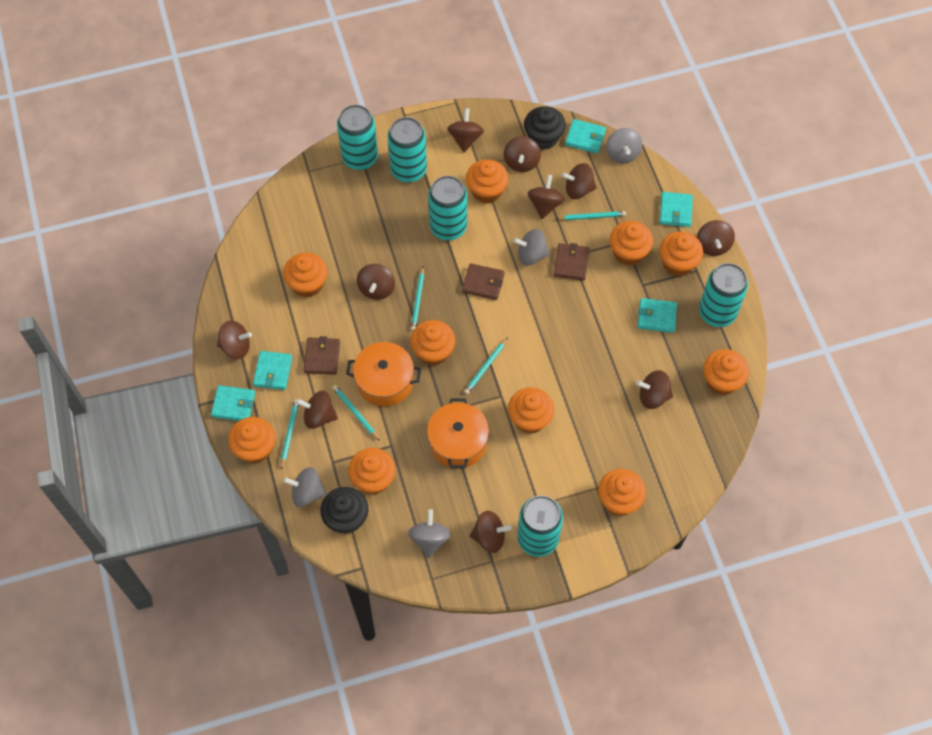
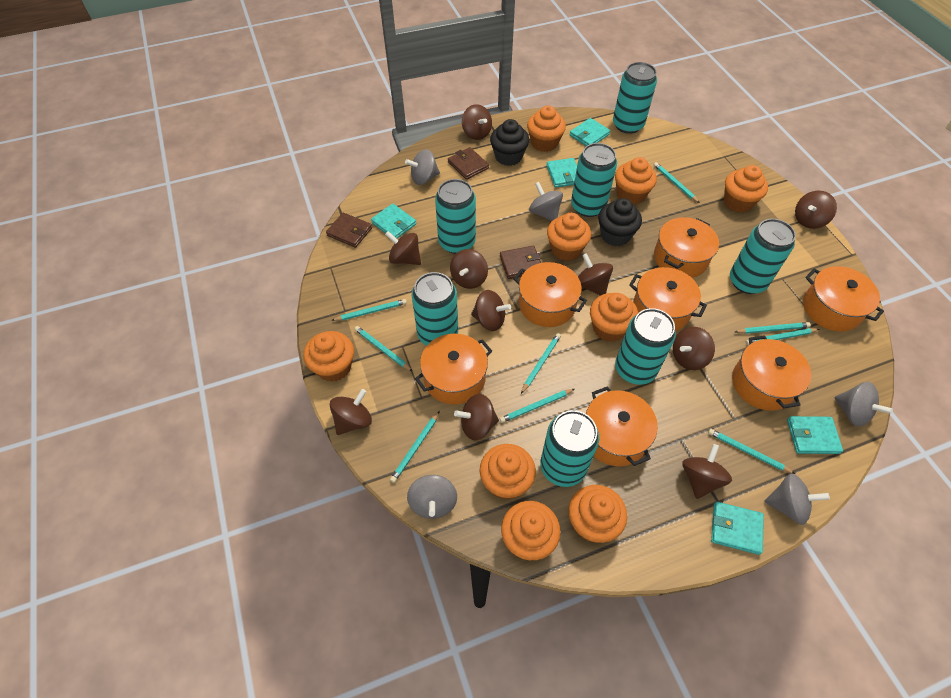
grey spinning top: 4 -> 5
orange cupcake: 10 -> 9
orange pot: 2 -> 7
turquoise can: 5 -> 7
turquoise pencil: 5 -> 9

